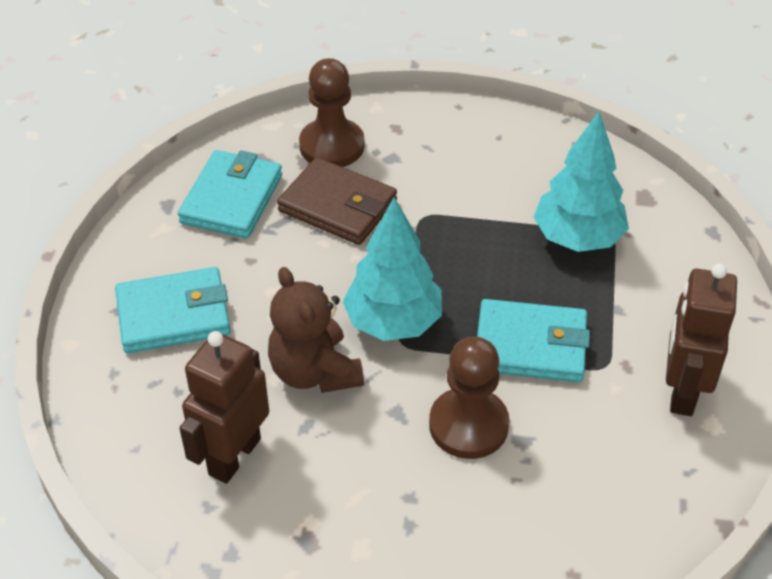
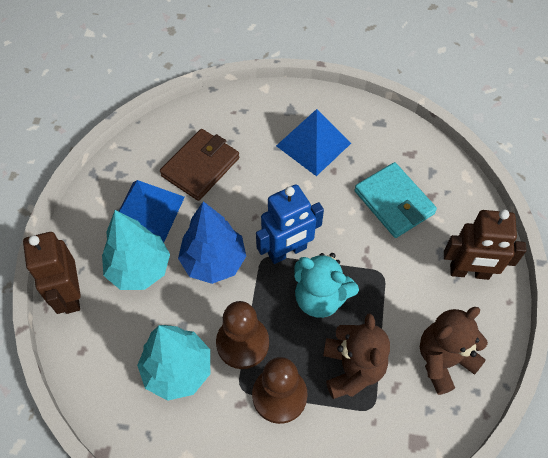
blue pyramid: 0 -> 2
blue robot: 0 -> 1
blue tree: 0 -> 1
brown teddy bear: 1 -> 2
turquoise teddy bear: 0 -> 1
turquoise wallet: 3 -> 1

